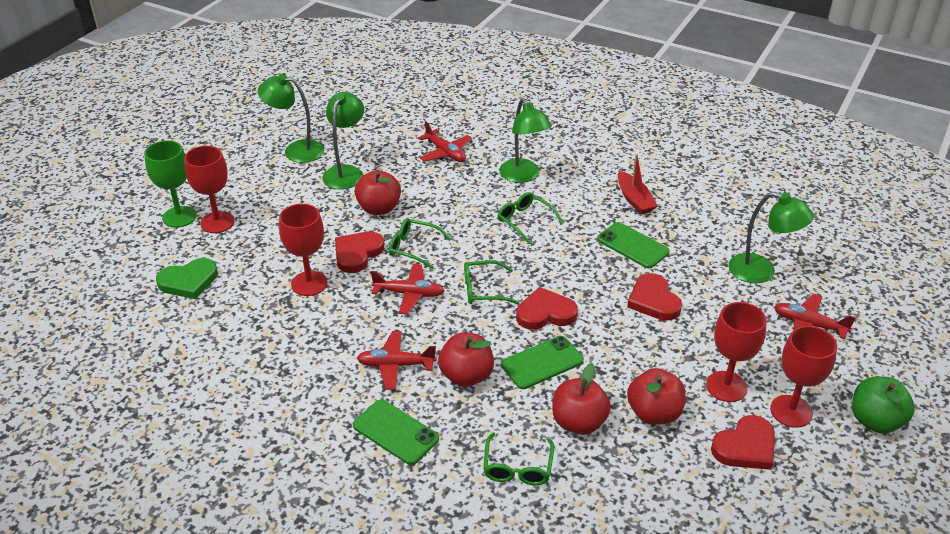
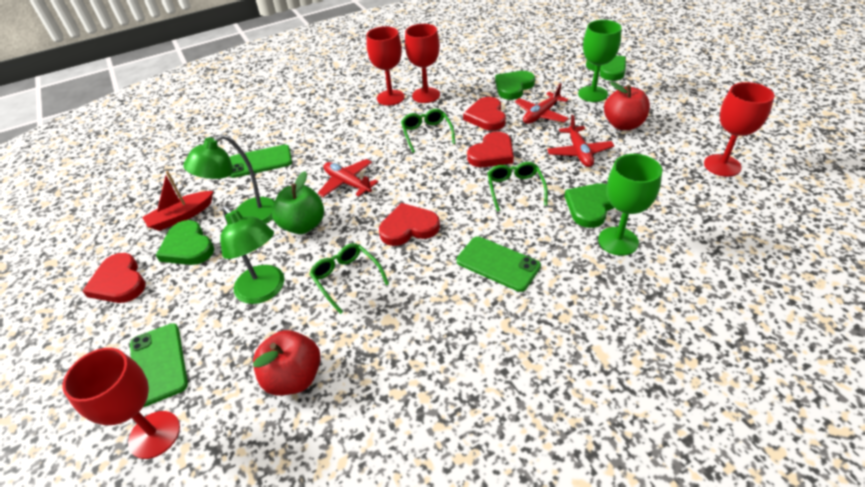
green glasses: 4 -> 3
green goblet: 1 -> 2
green heart: 1 -> 4
green lamp: 4 -> 2
red apple: 4 -> 2
red plane: 4 -> 3

